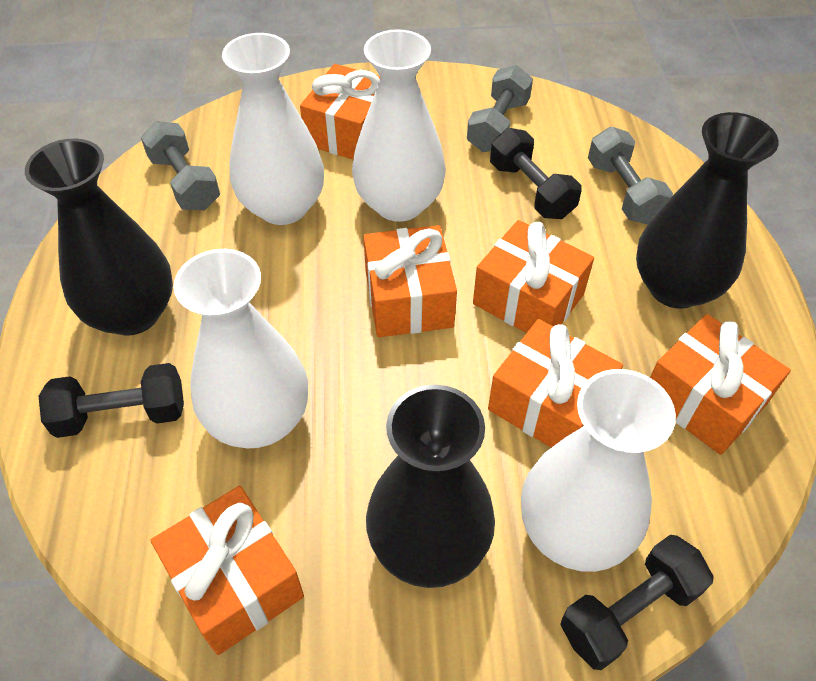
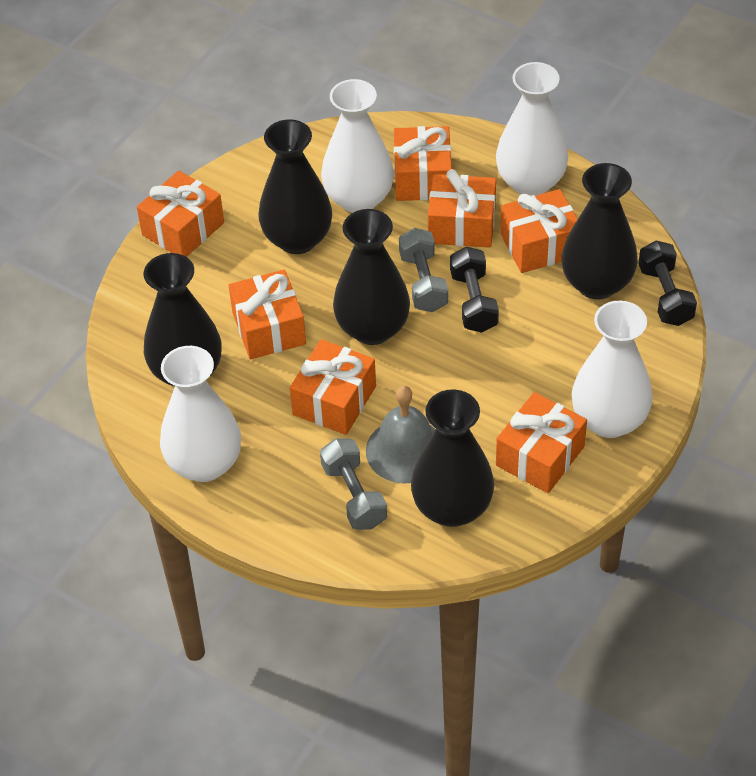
black dumbbell: 3 -> 2
black vase: 3 -> 5
grey bell: 0 -> 1
grey dumbbell: 3 -> 2
orange gift: 6 -> 7

